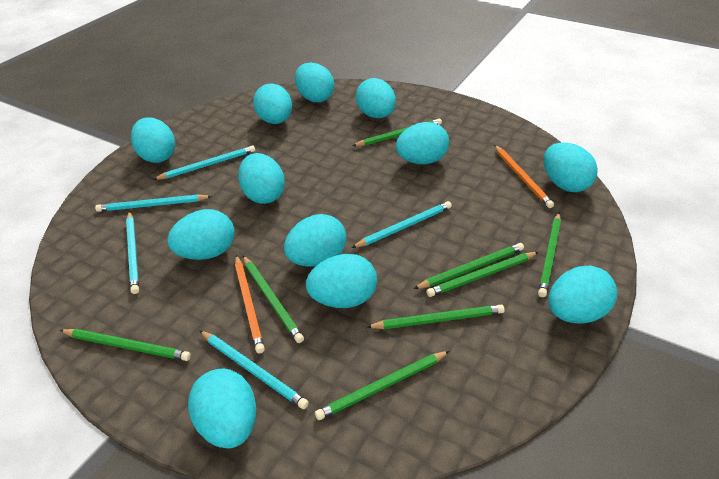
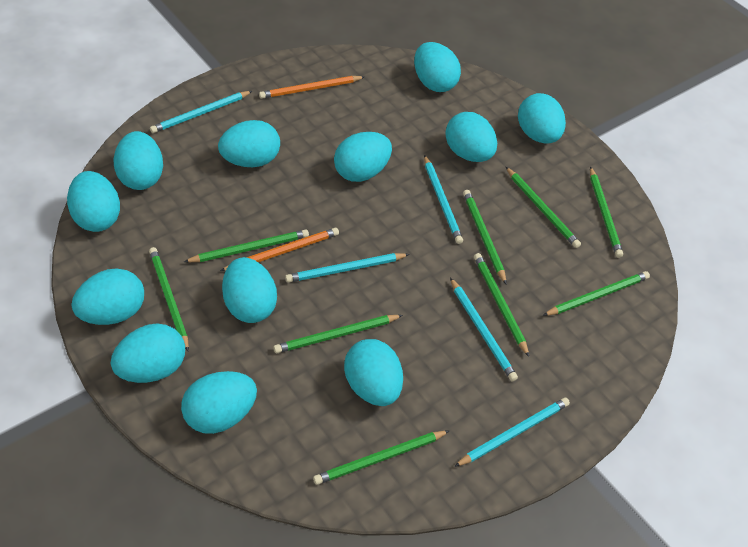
green pencil: 8 -> 9

